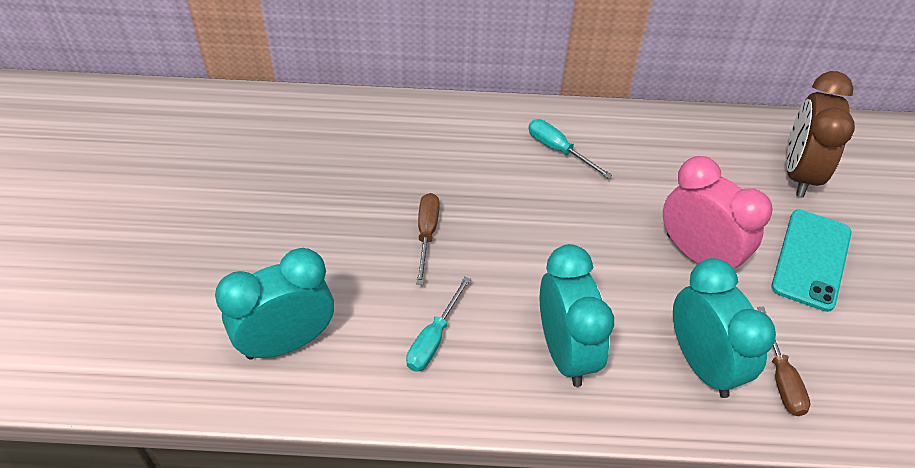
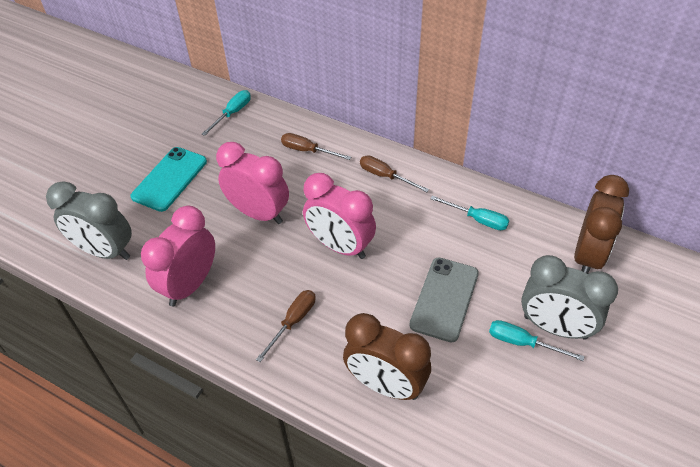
brown clock: 1 -> 2
brown screwdriver: 2 -> 3
grey clock: 0 -> 2
grey phone: 0 -> 1
pink clock: 1 -> 3
turquoise clock: 3 -> 0
turquoise screwdriver: 2 -> 3

